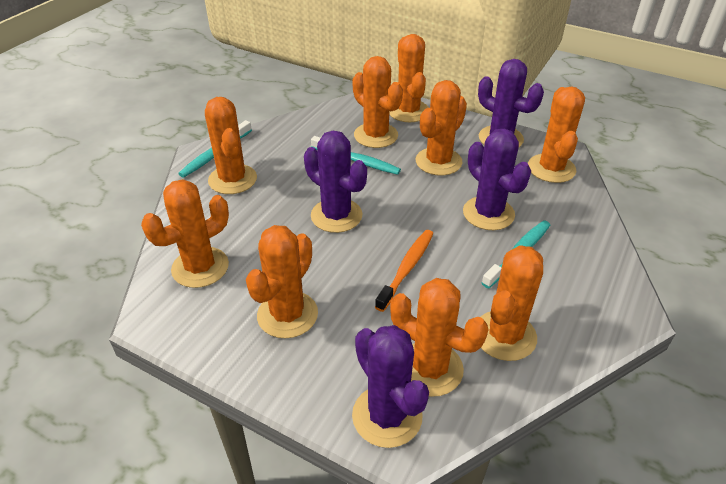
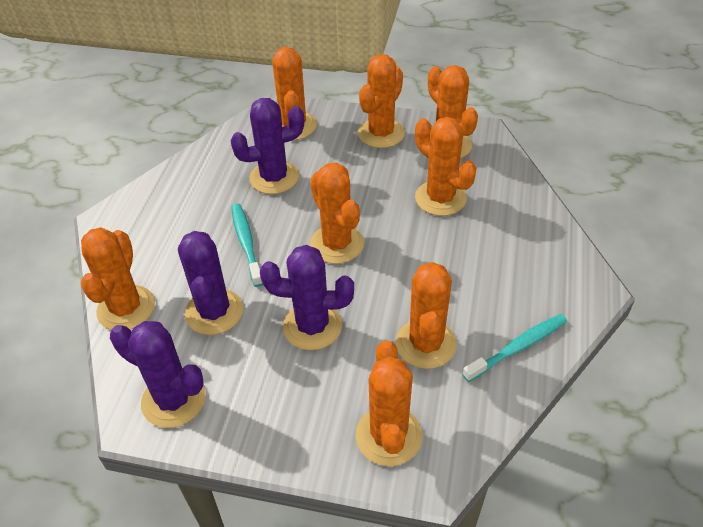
orange cactus: 9 -> 8
orange toothbrush: 1 -> 0
turquoise toothbrush: 3 -> 2

